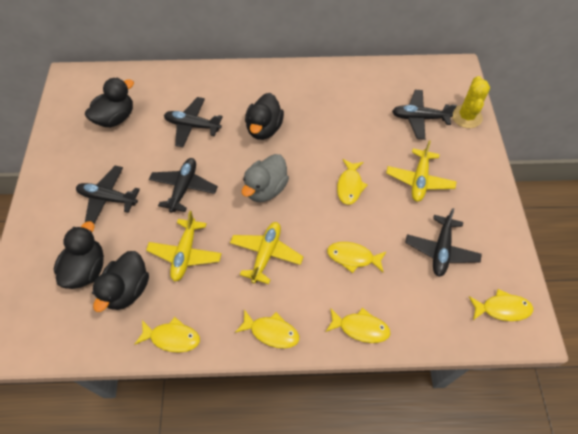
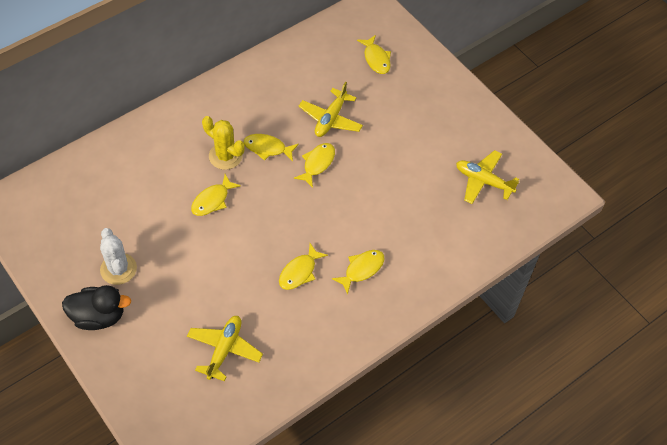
black duck: 4 -> 1
black plane: 5 -> 0
grey duck: 1 -> 0
white cactus: 0 -> 1

